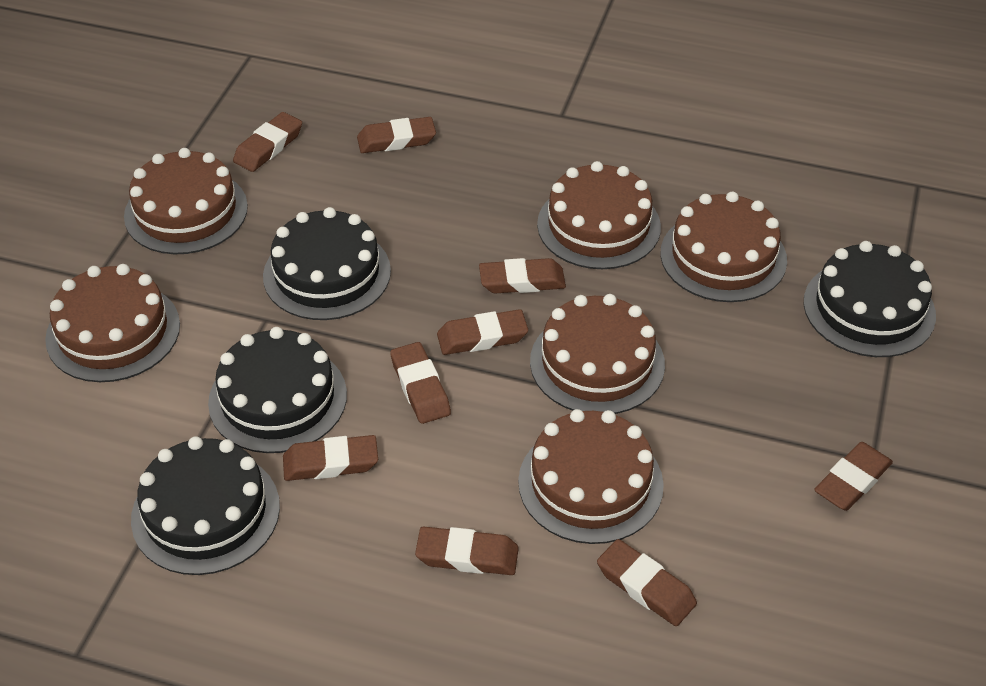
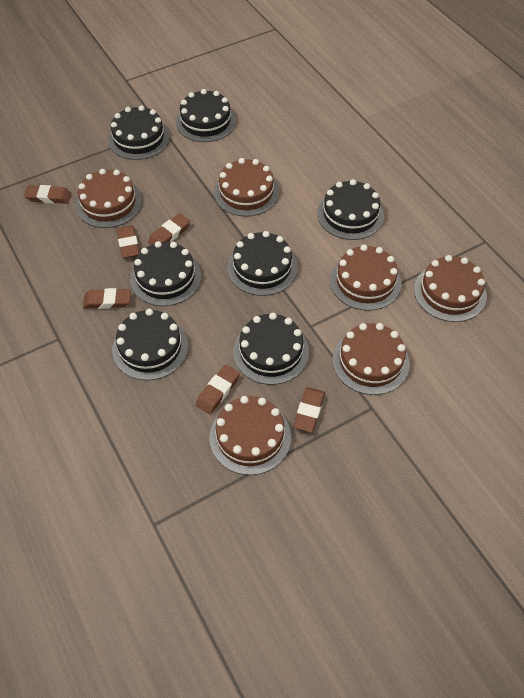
black cake: 4 -> 7
brown eraser: 9 -> 6

